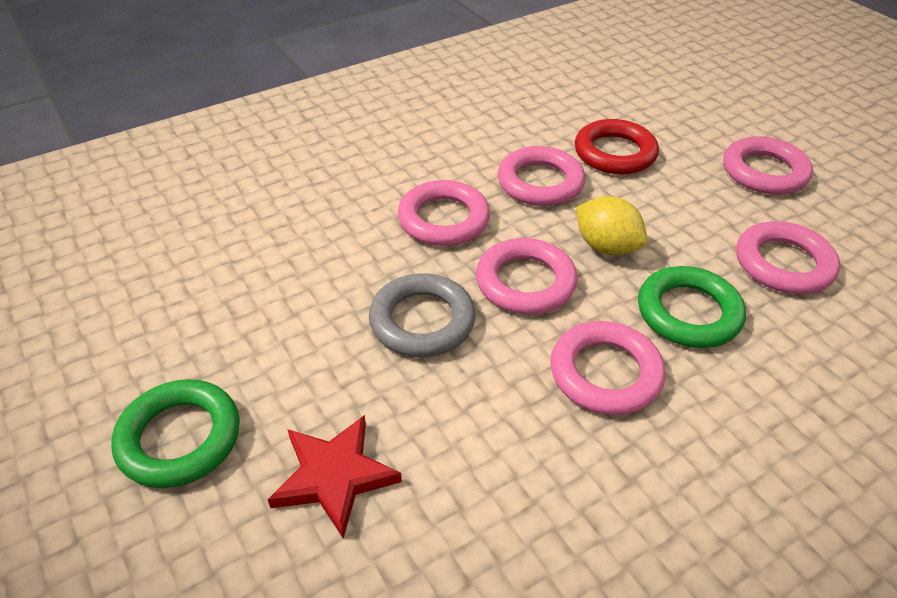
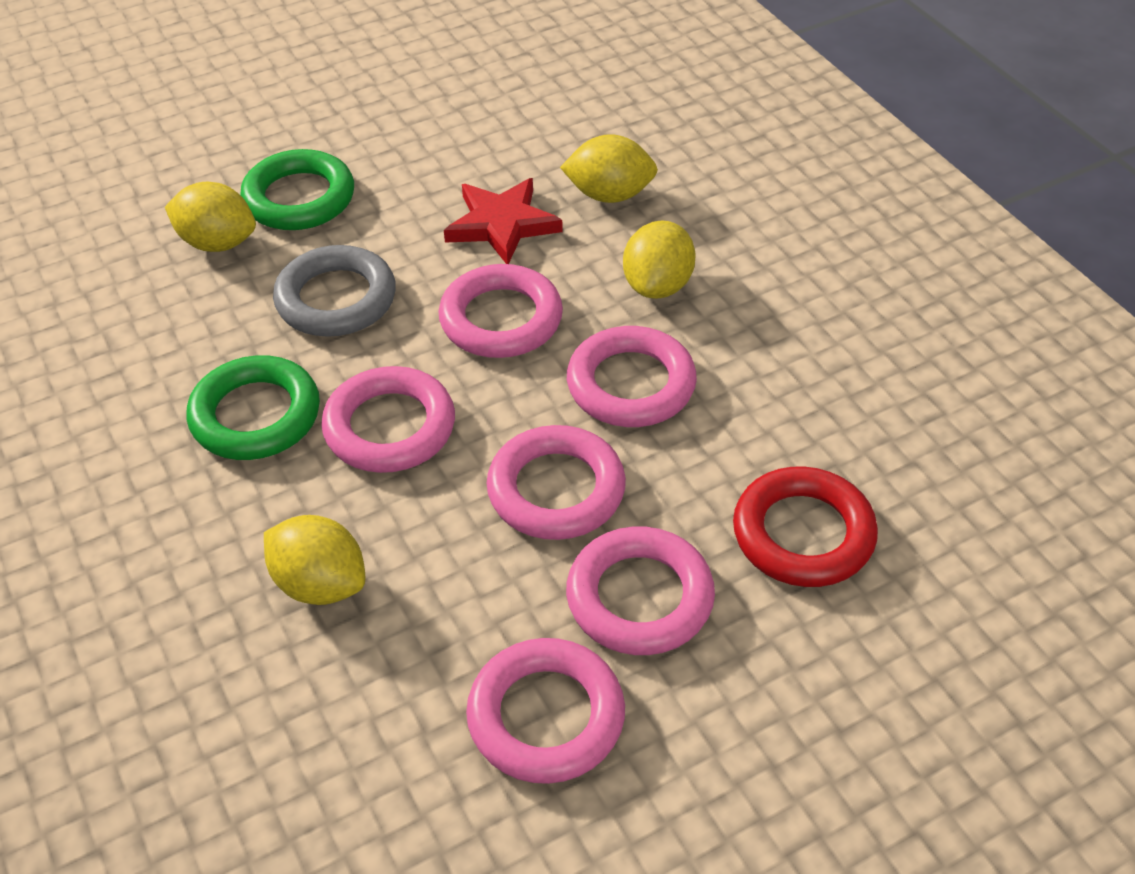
yellow lemon: 1 -> 4

